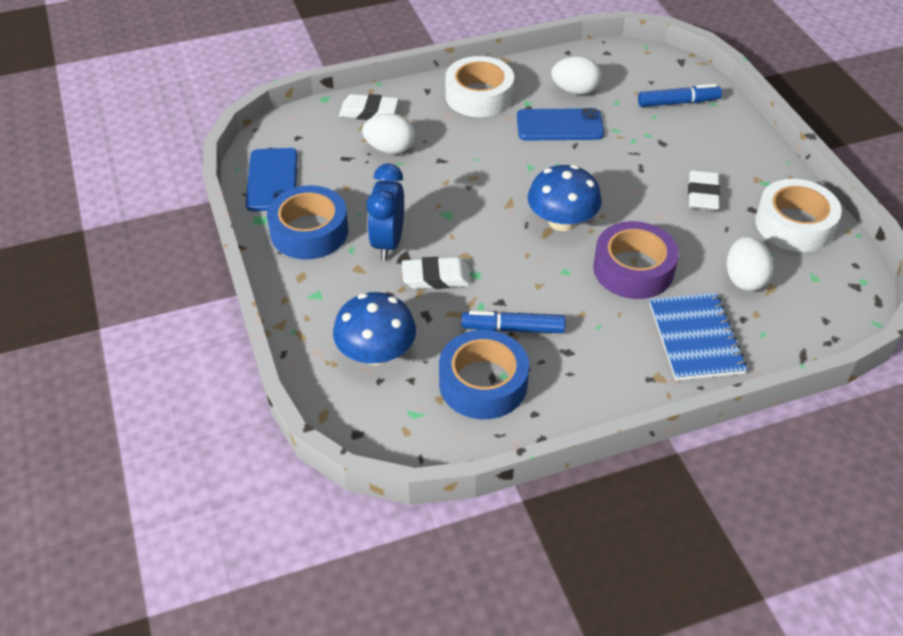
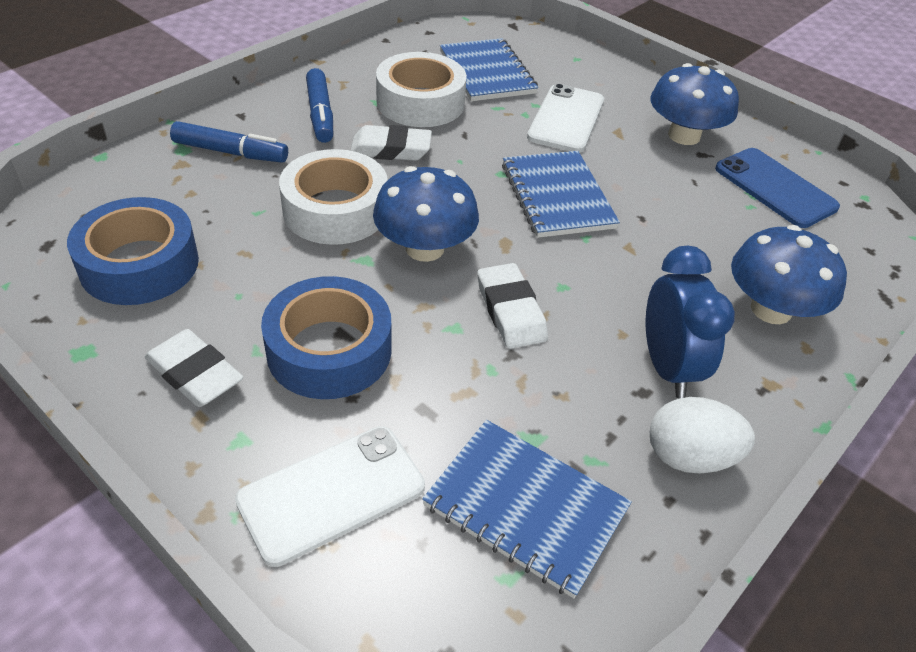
blue mushroom: 2 -> 3
blue notebook: 1 -> 3
blue phone: 2 -> 1
purple tape: 1 -> 0
white egg: 3 -> 1
white phone: 0 -> 2

